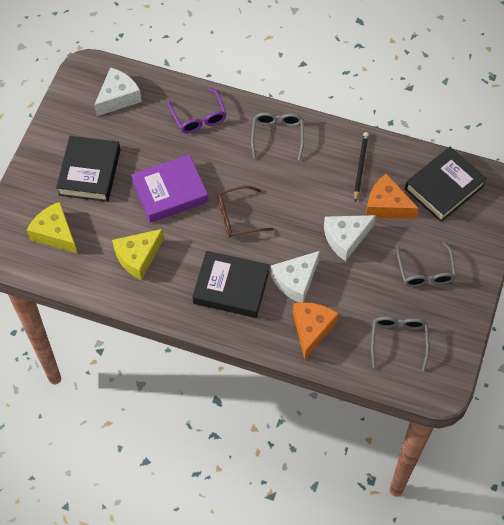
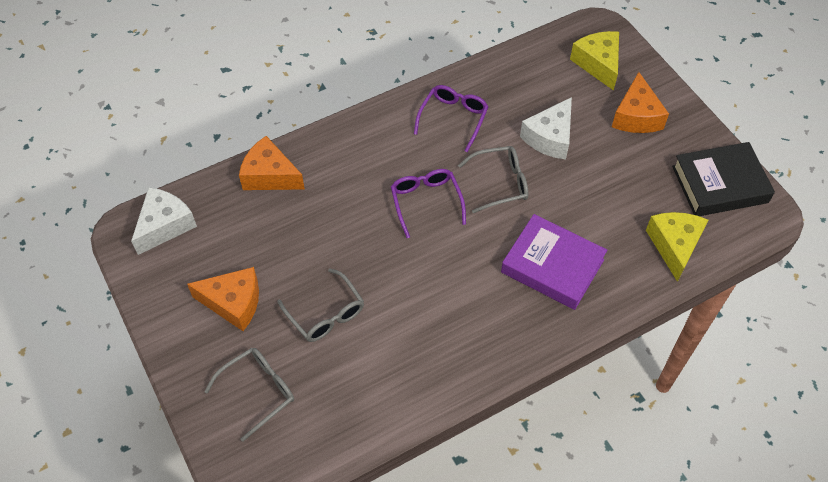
black book: 3 -> 1
black pencil: 1 -> 0
brown glasses: 1 -> 0
orange cheese: 2 -> 3
purple glasses: 1 -> 2
white cheese: 3 -> 2

